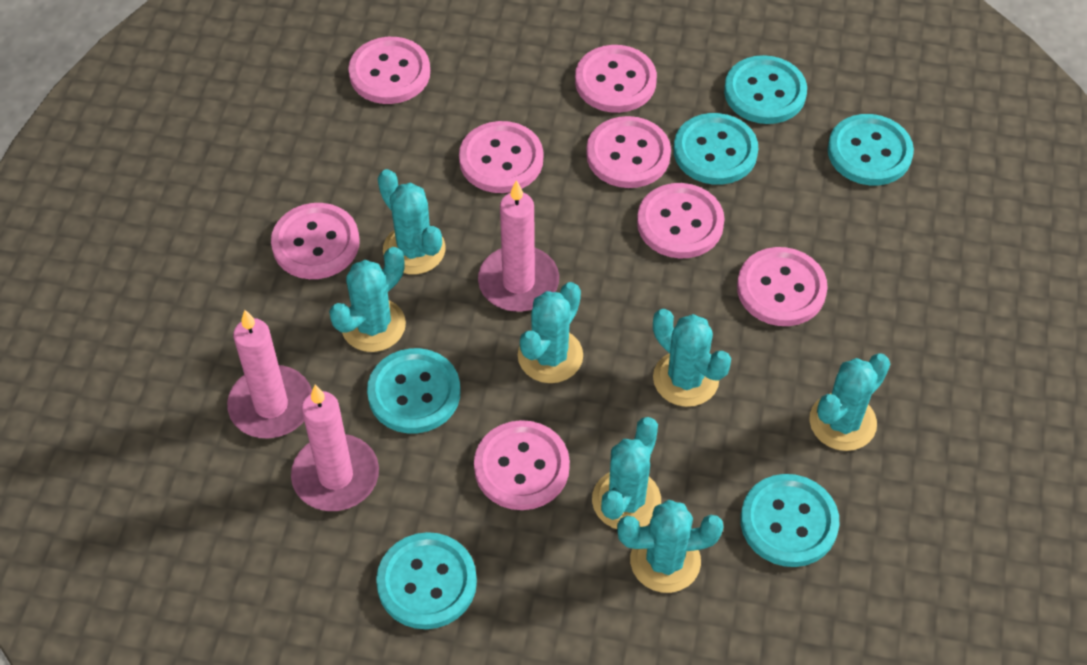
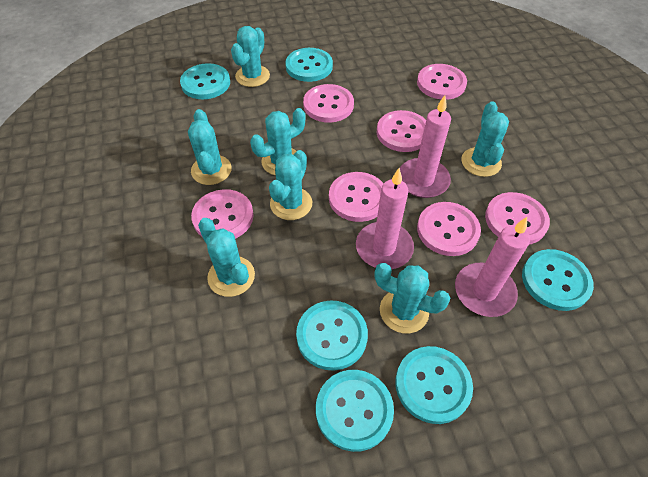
pink button: 8 -> 7

